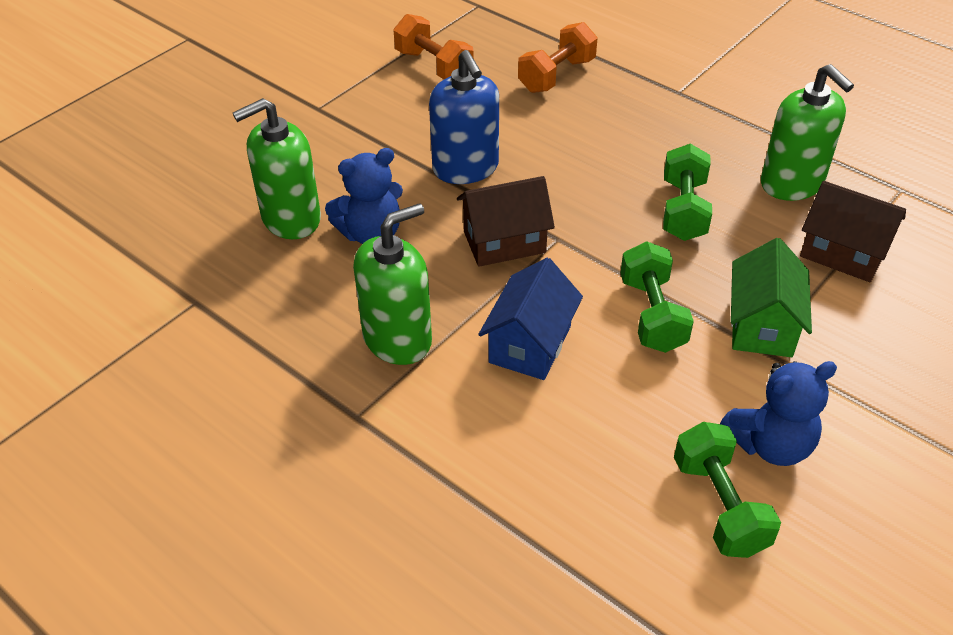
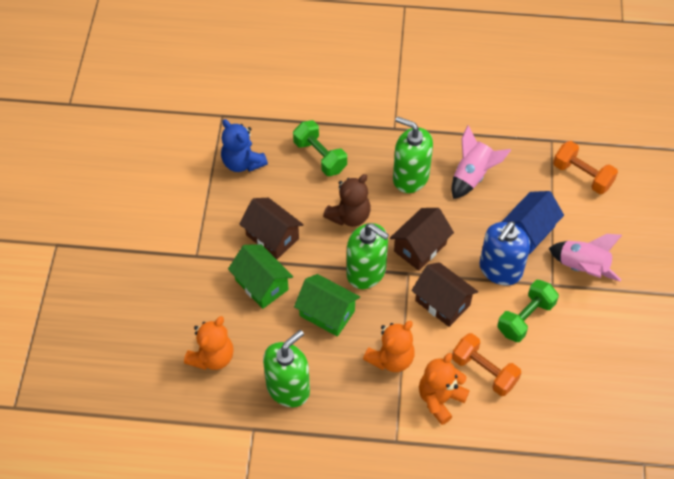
blue teddy bear: 2 -> 1
brown house: 2 -> 3
brown teddy bear: 0 -> 1
green dumbbell: 3 -> 2
green house: 1 -> 2
orange teddy bear: 0 -> 3
pink rocket: 0 -> 2

